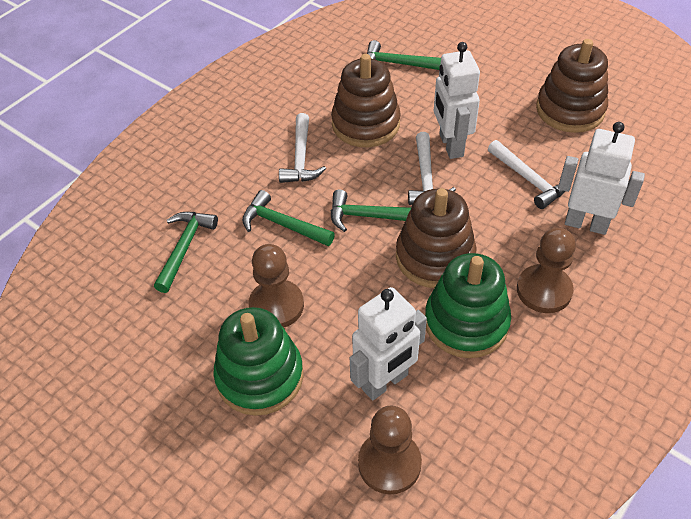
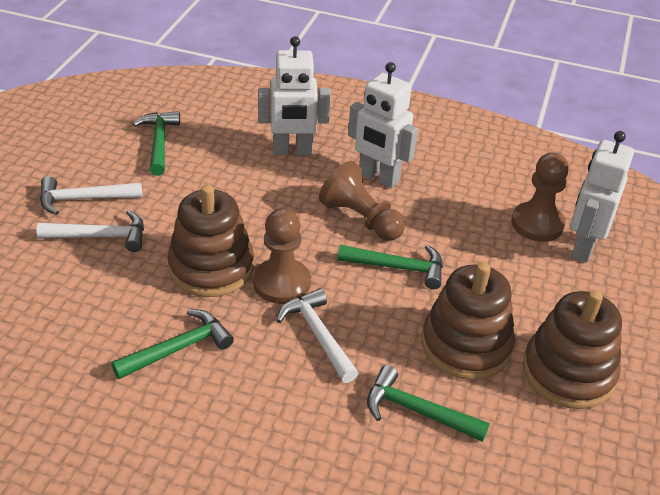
green stacking toy: 2 -> 0

